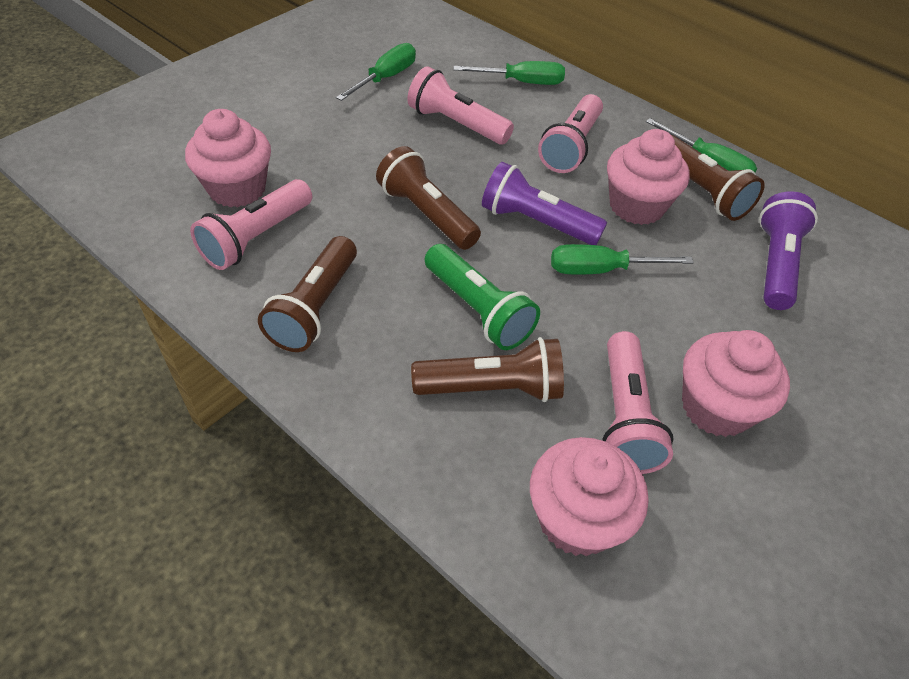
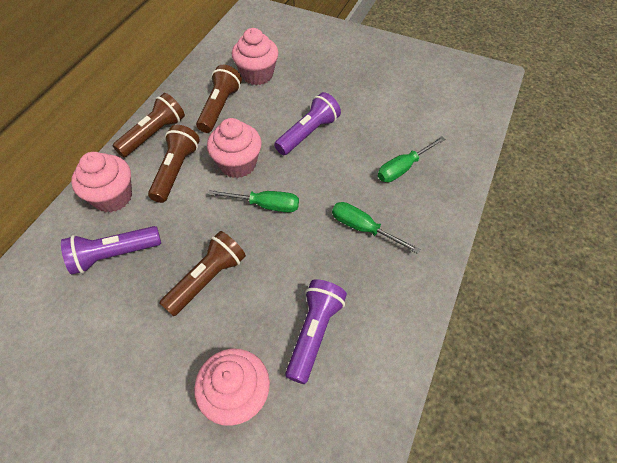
green flashlight: 1 -> 0
green screwdriver: 4 -> 3
pink flashlight: 4 -> 0
purple flashlight: 2 -> 3

